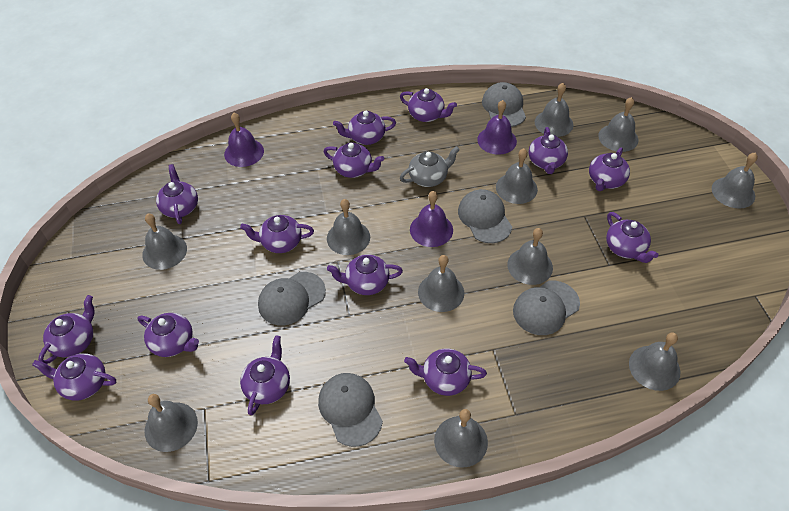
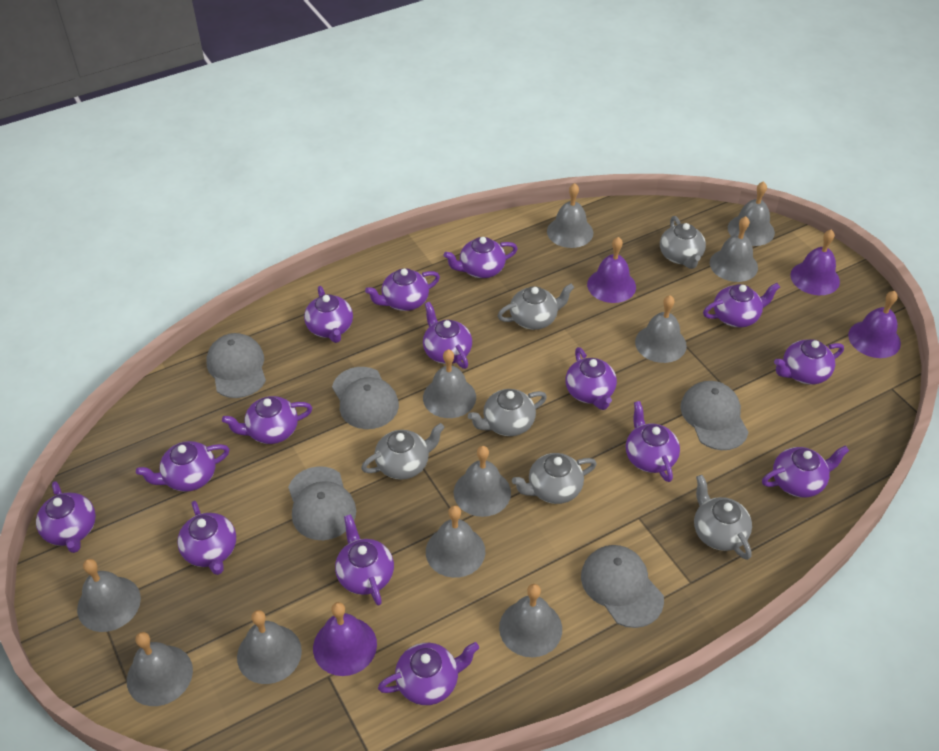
grey teapot: 1 -> 6
purple bell: 3 -> 4
purple teapot: 14 -> 15

